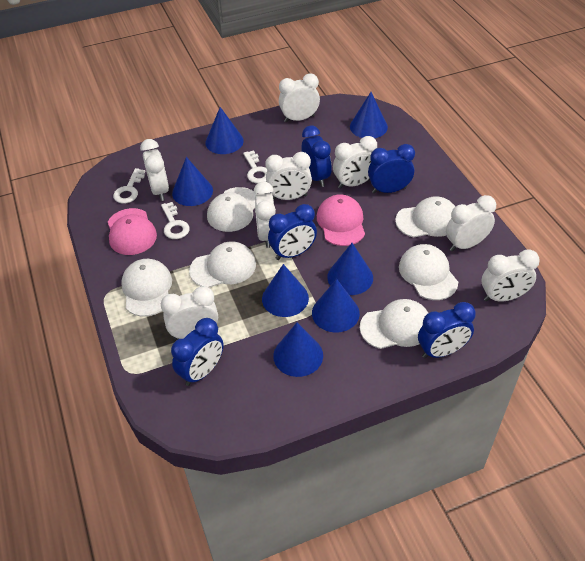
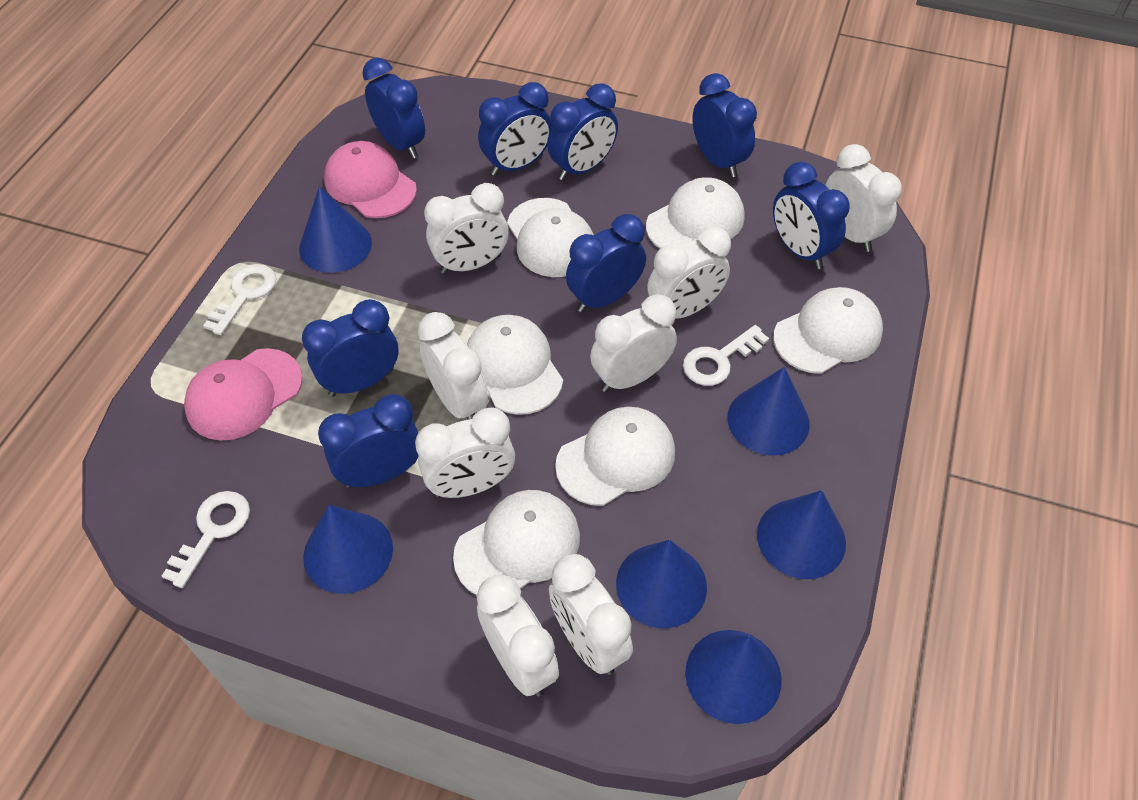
blue clock: 5 -> 8
blue cone: 7 -> 6

